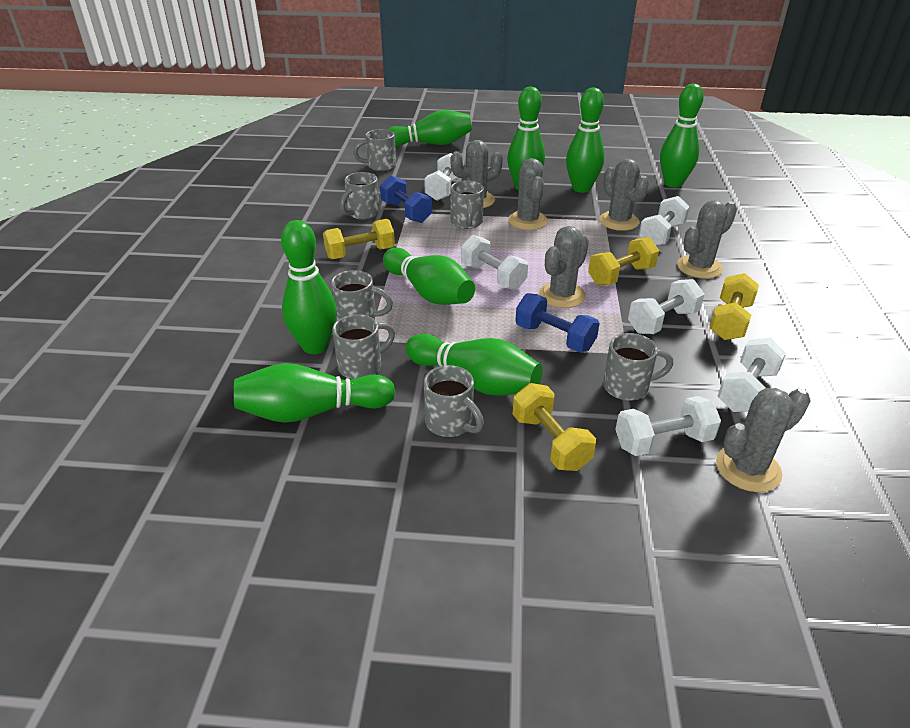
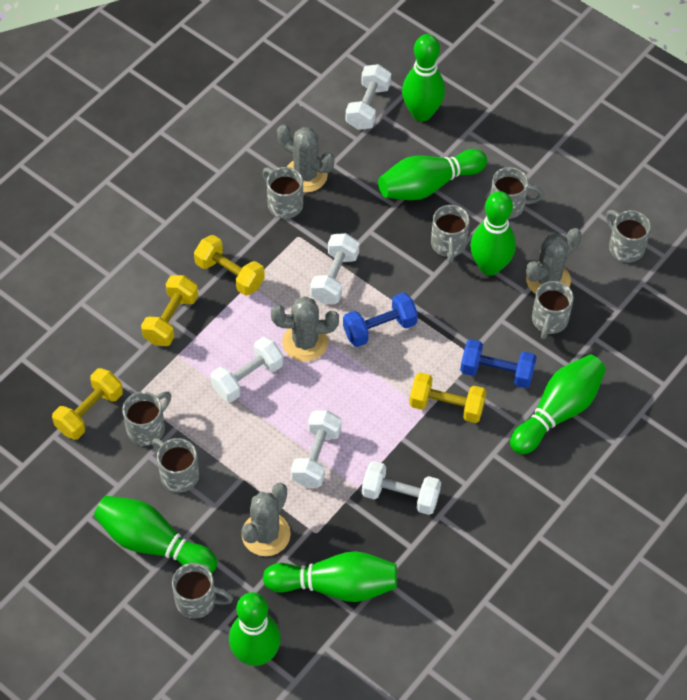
green bowling pin: 8 -> 7
grey cactus: 6 -> 4
grey mug: 7 -> 8
white dumbbell: 6 -> 5

